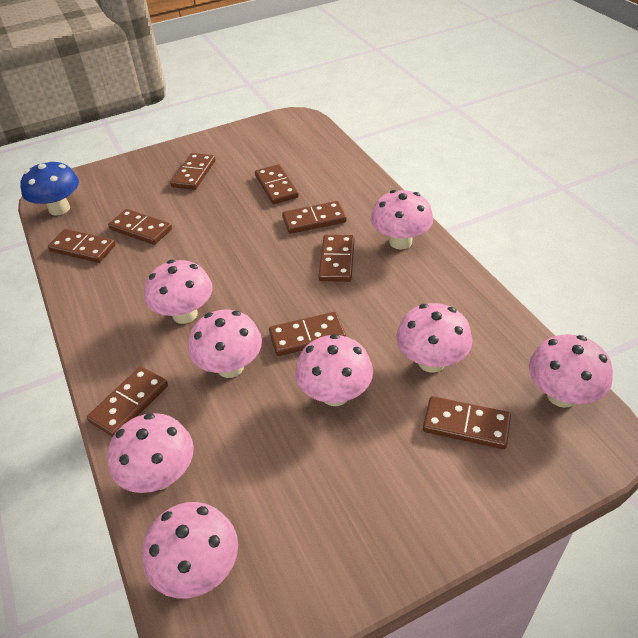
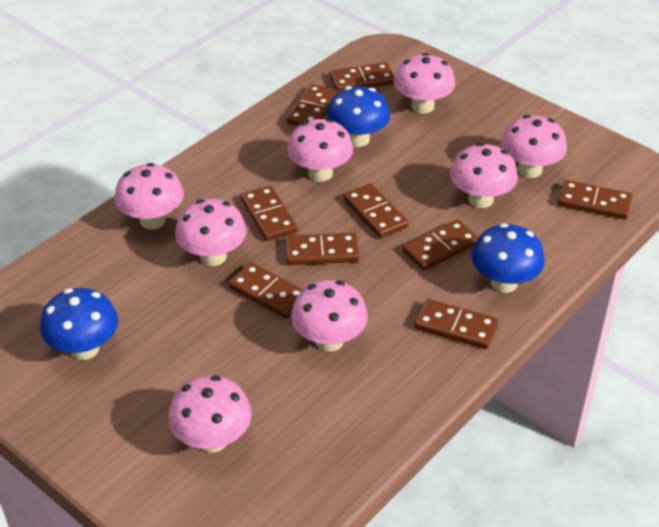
blue mushroom: 1 -> 3

